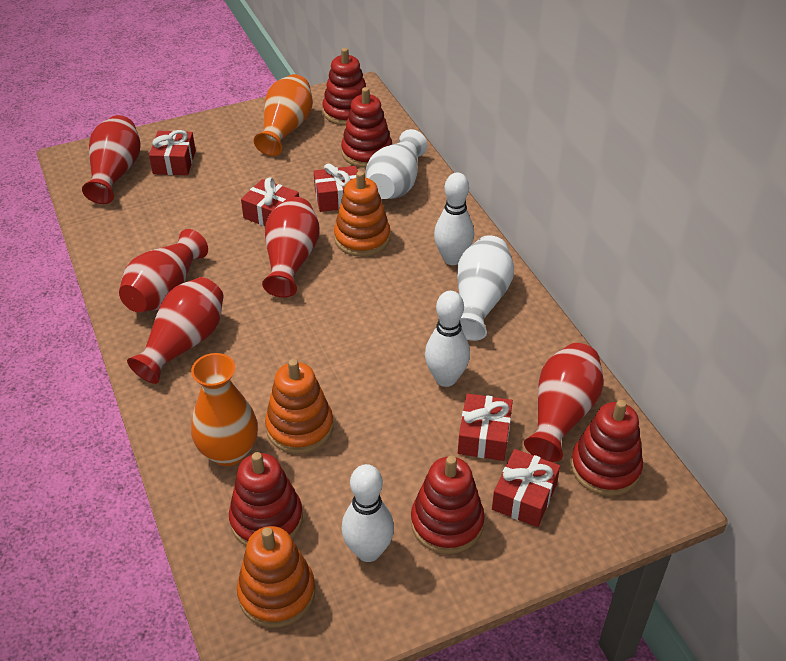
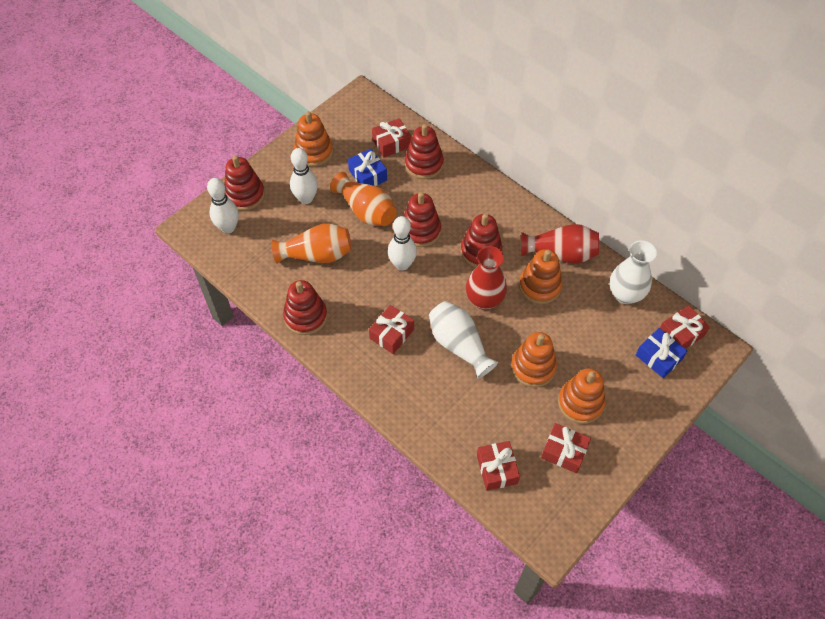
blue gift: 0 -> 2
orange stacking toy: 3 -> 4
red vase: 5 -> 2

